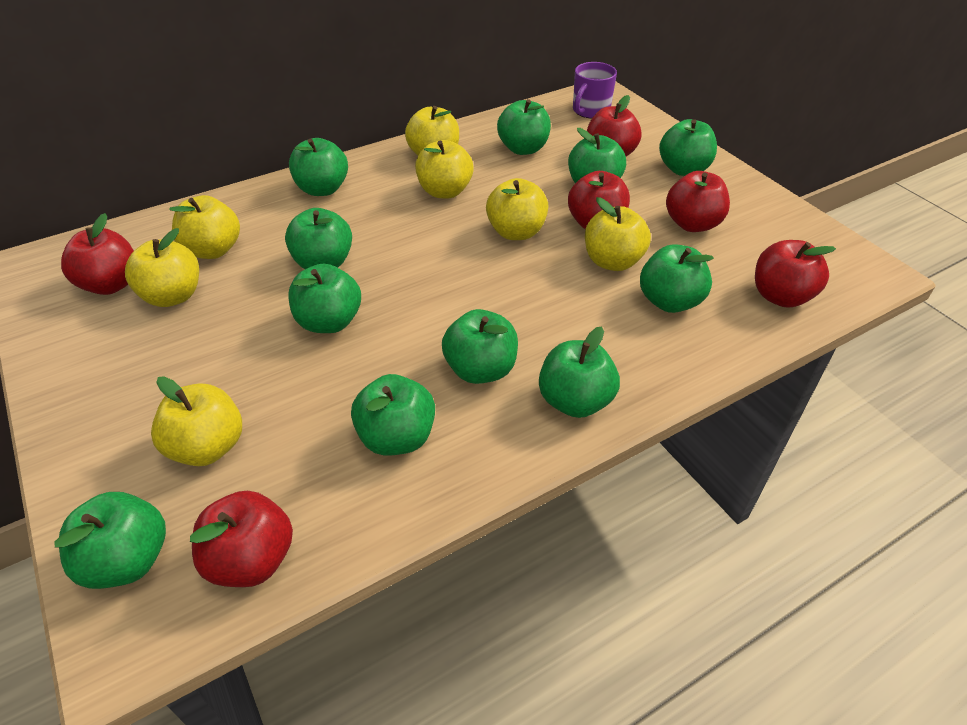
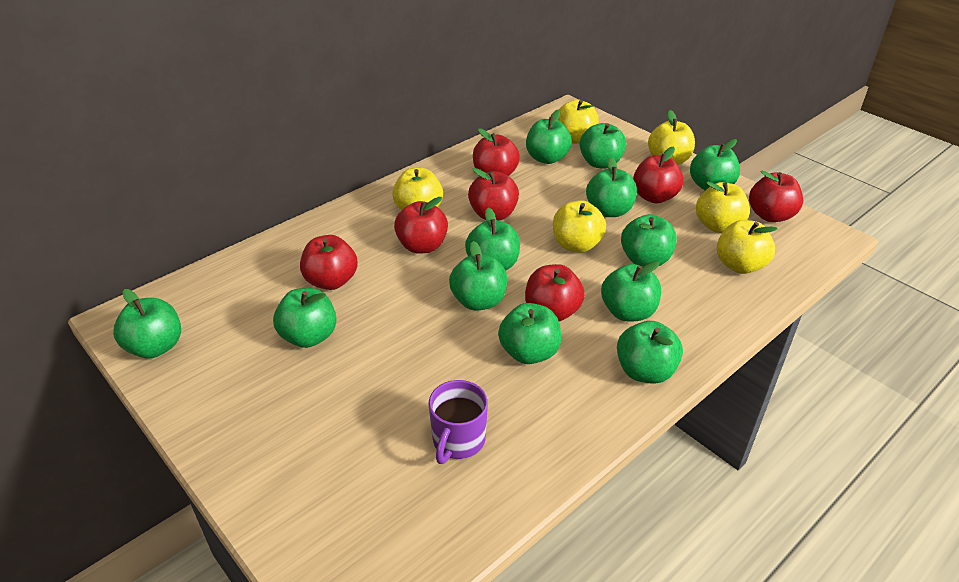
green apple: 11 -> 12
red apple: 6 -> 7
yellow apple: 7 -> 6

